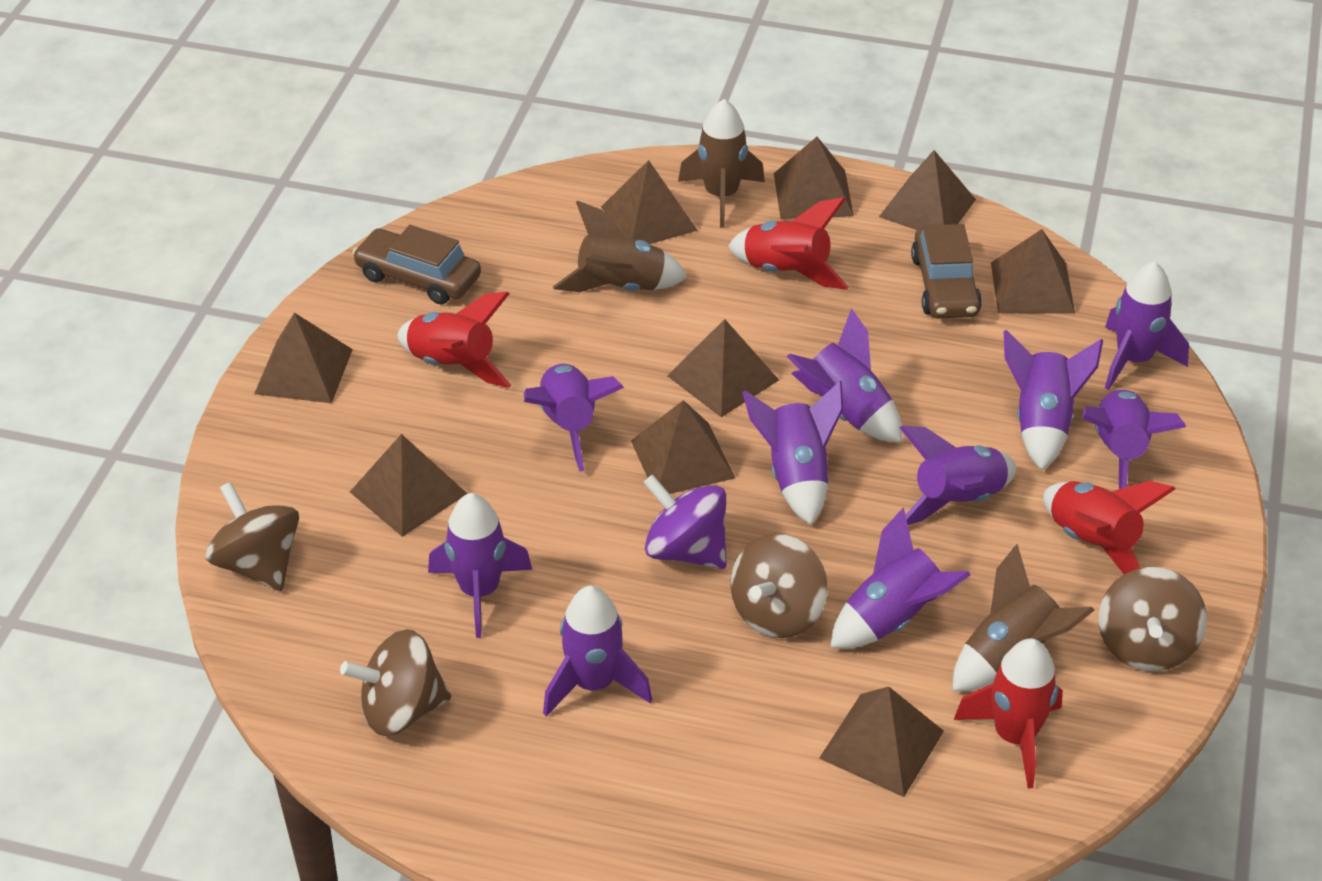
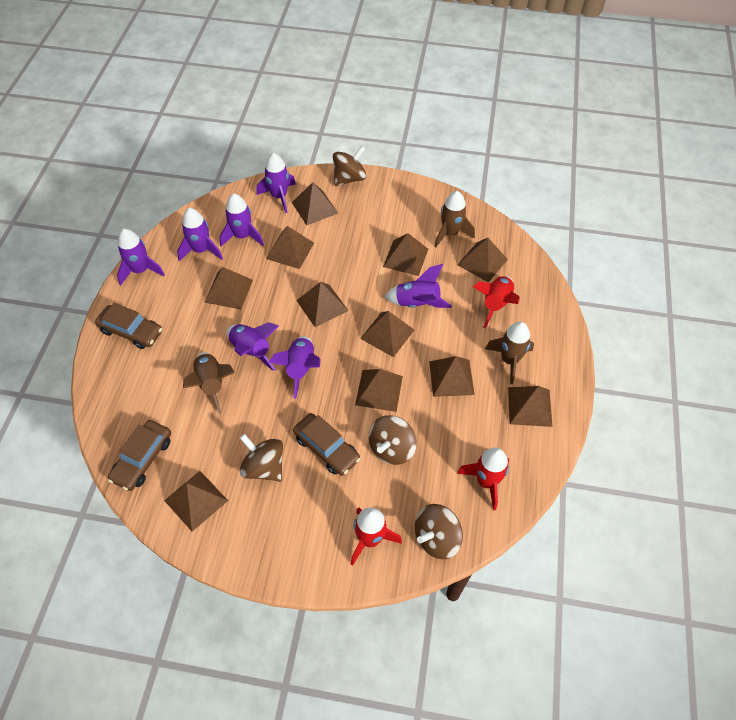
brown car: 2 -> 3
brown pyramid: 9 -> 11
purple rocket: 10 -> 7
purple spinning top: 1 -> 0
red rocket: 4 -> 3

